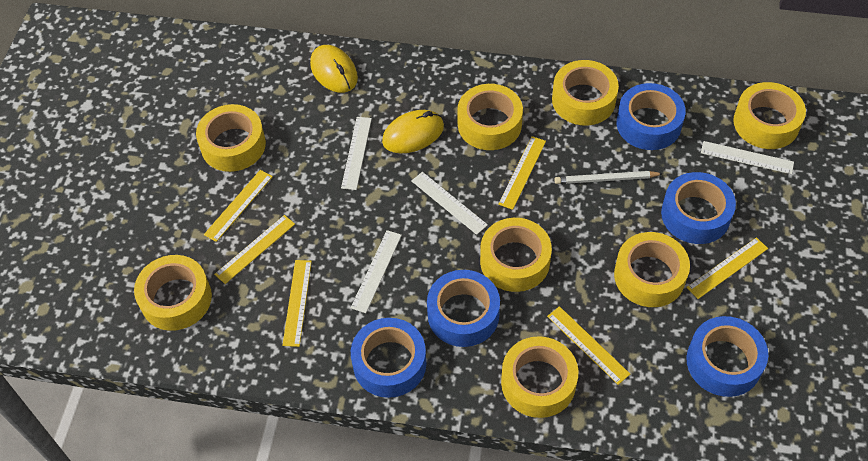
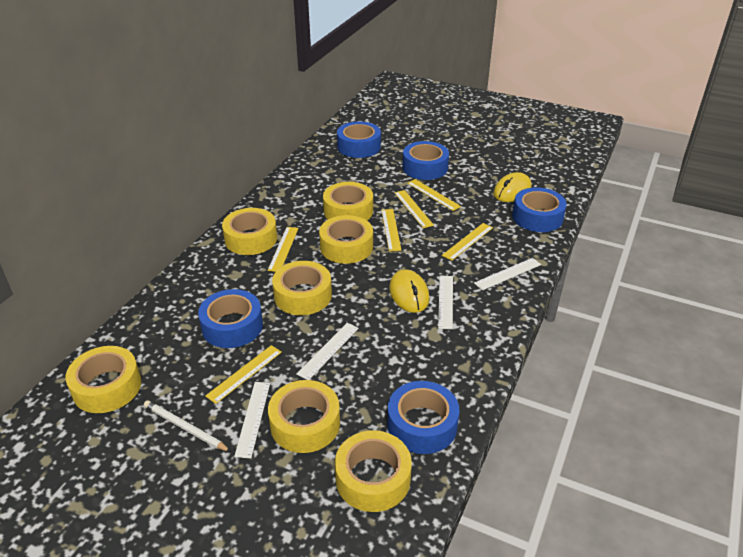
yellow tape: 8 -> 7

